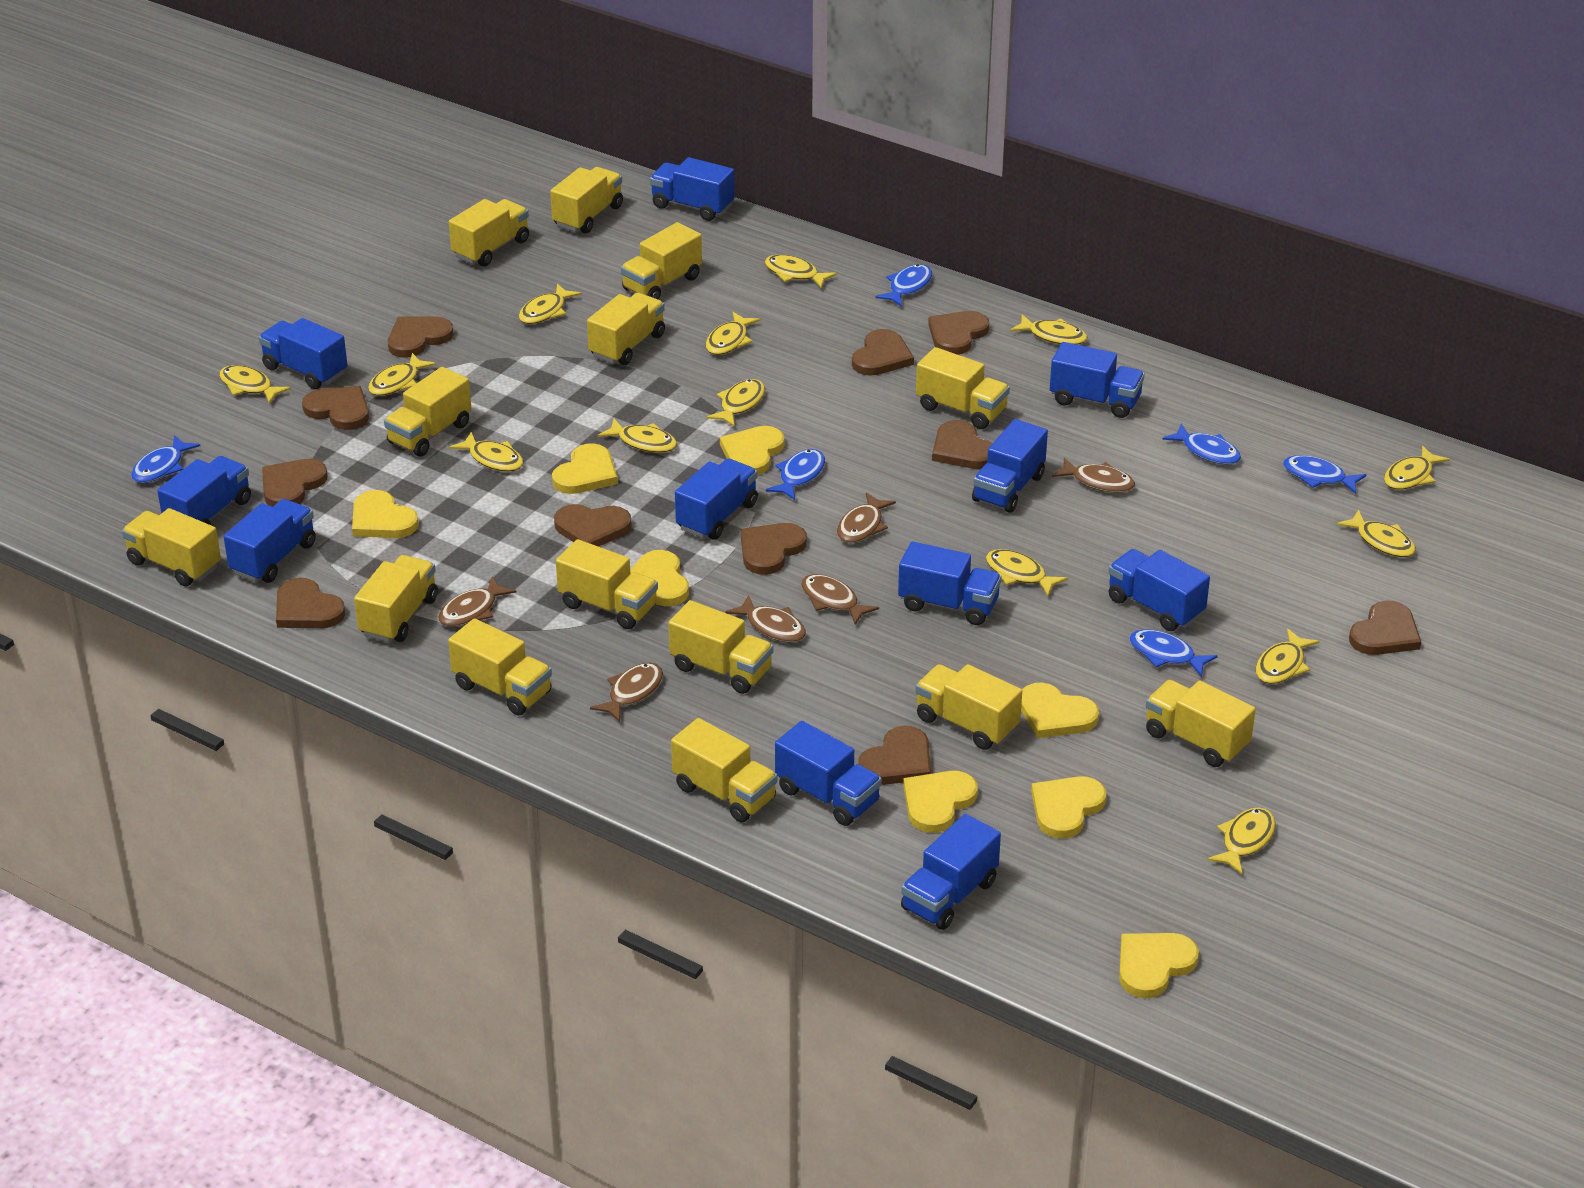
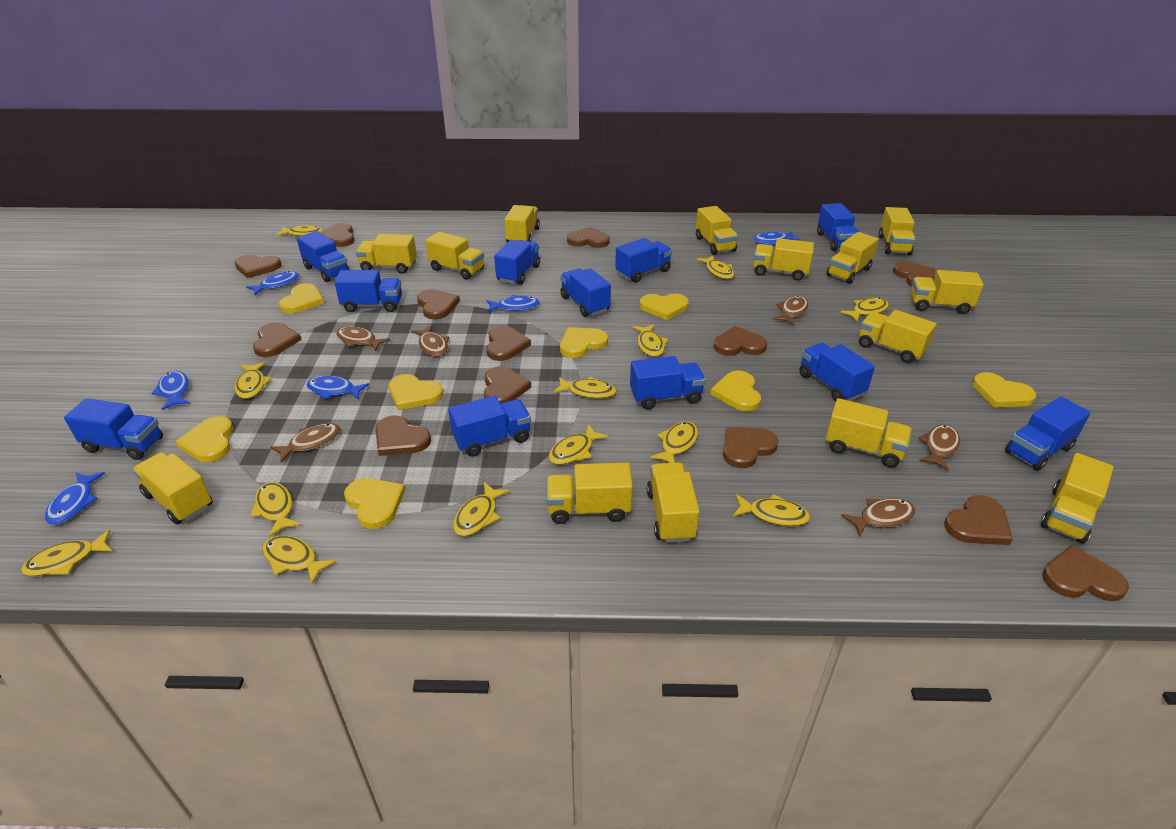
brown heart: 11 -> 13
yellow fish: 14 -> 13

